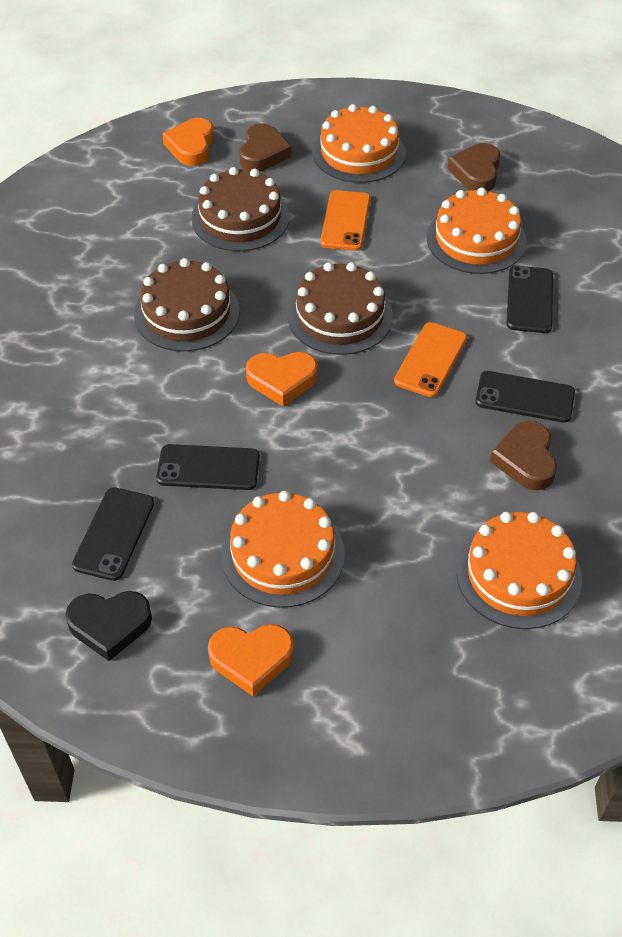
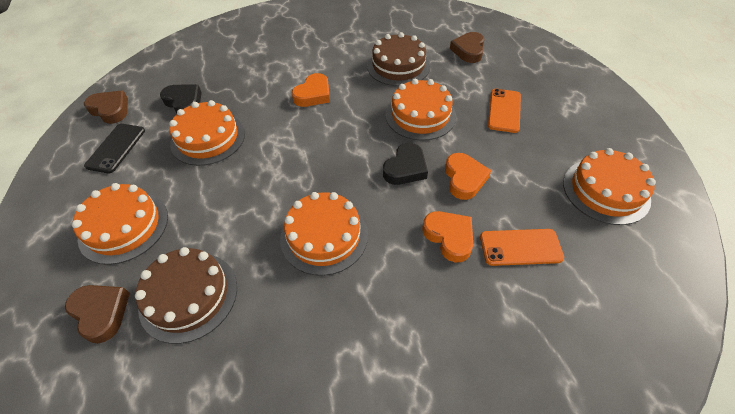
black heart: 1 -> 2
black phone: 4 -> 1
brown cake: 3 -> 2
orange cake: 4 -> 5

